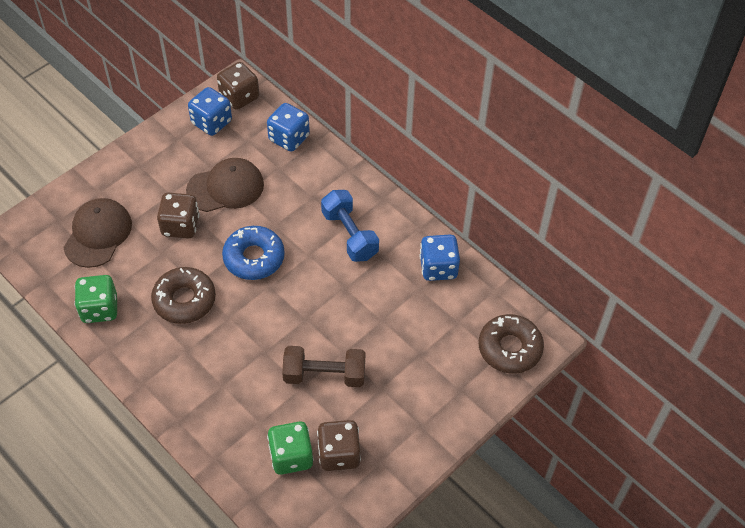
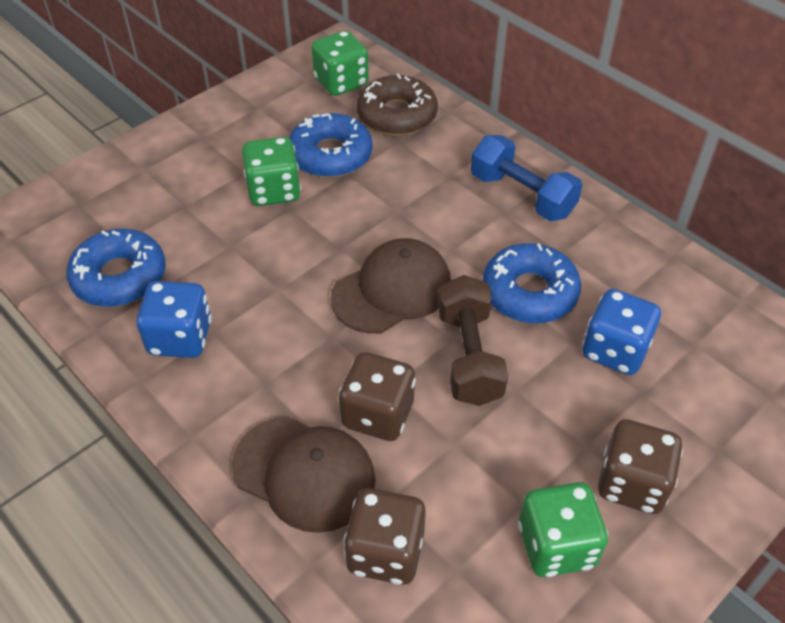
blue dice: 3 -> 2
blue donut: 1 -> 3
brown donut: 2 -> 1
green dice: 2 -> 3

